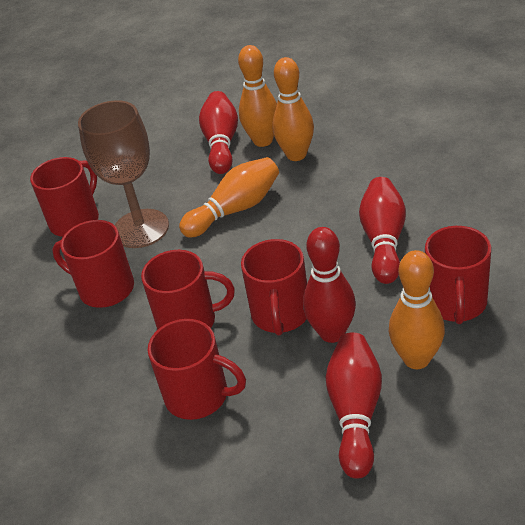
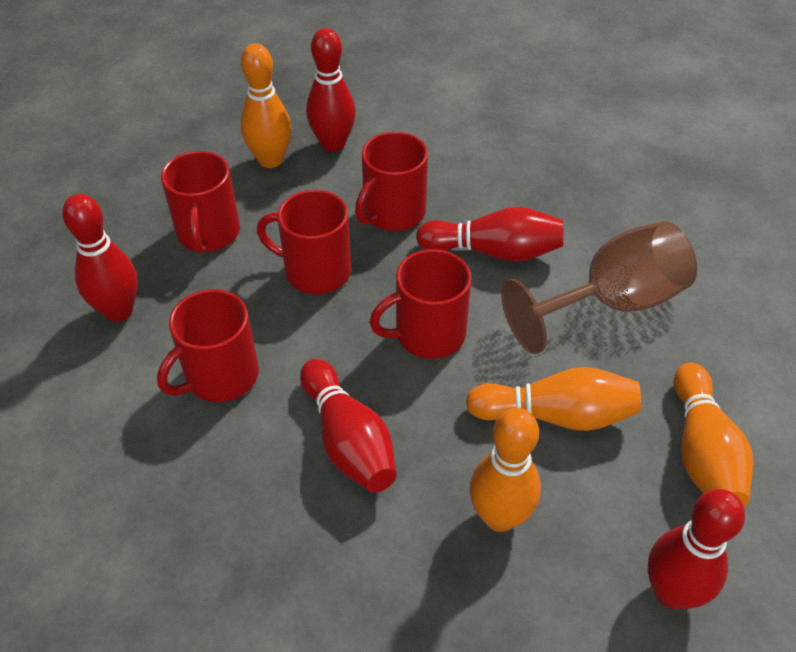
red bowling pin: 4 -> 5
red mug: 6 -> 5

